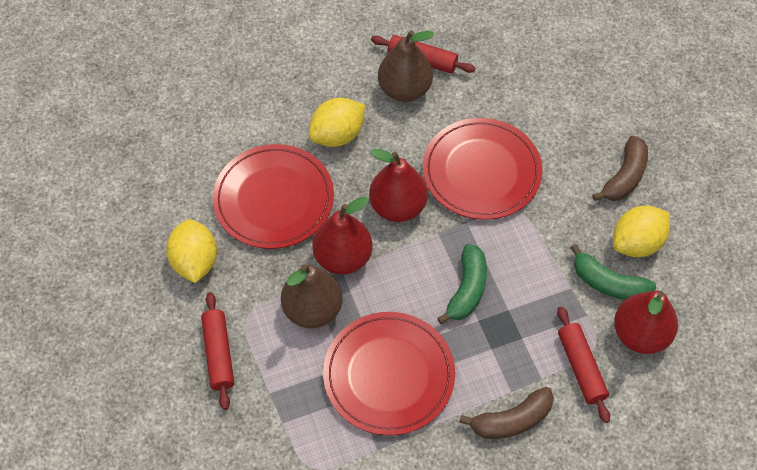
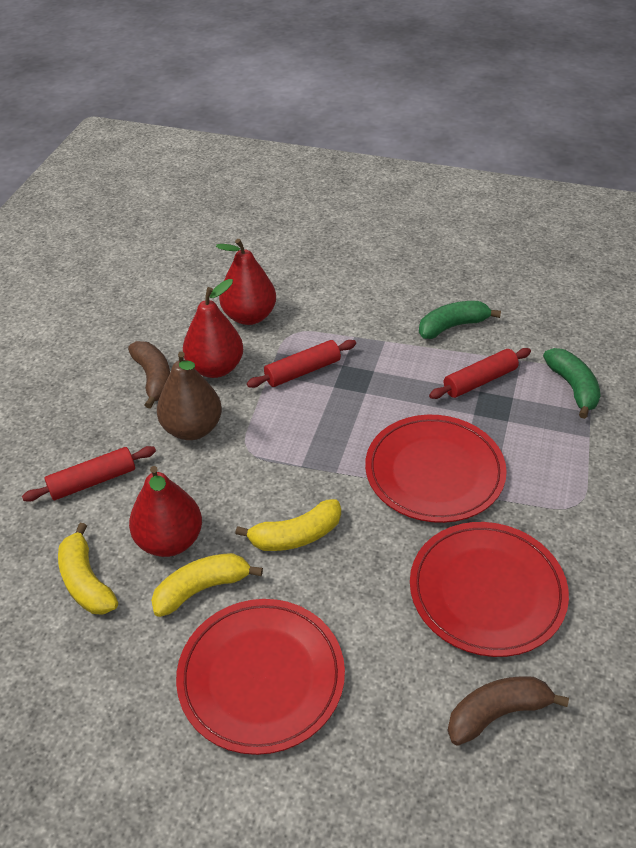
brown pear: 2 -> 1
yellow banana: 0 -> 3
yellow lemon: 3 -> 0

